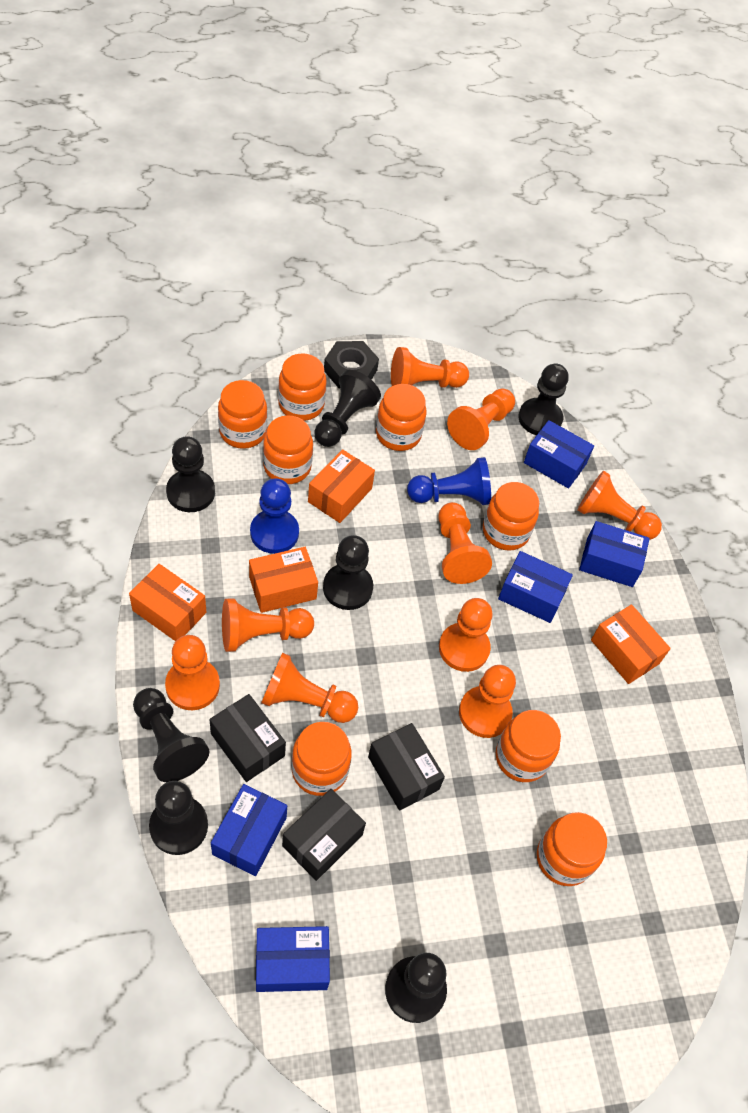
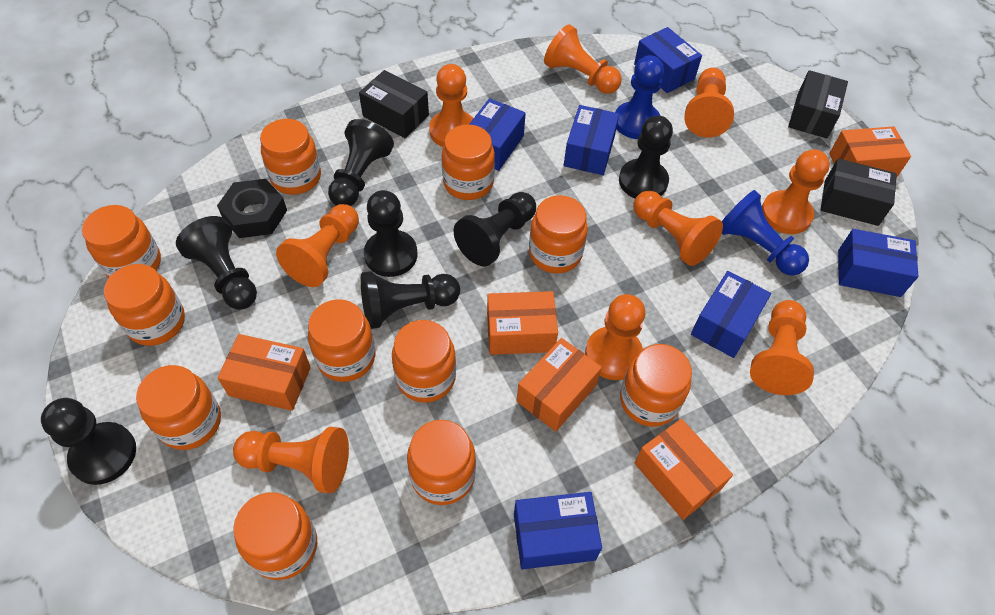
blue box: 5 -> 6
orange box: 4 -> 5
orange jar: 8 -> 11

